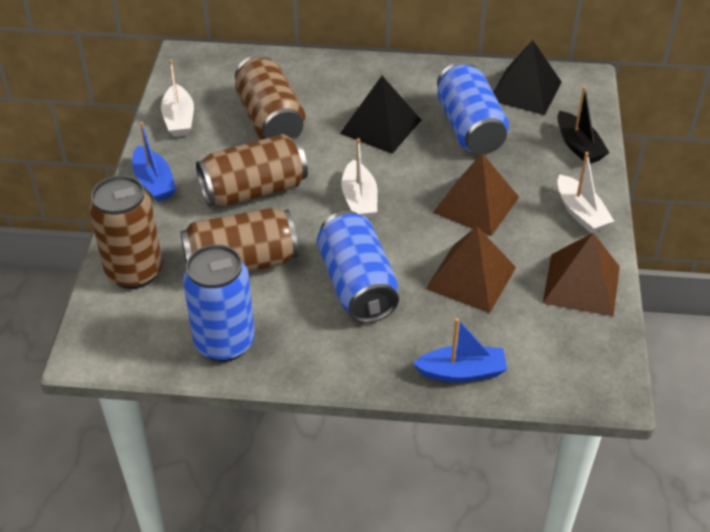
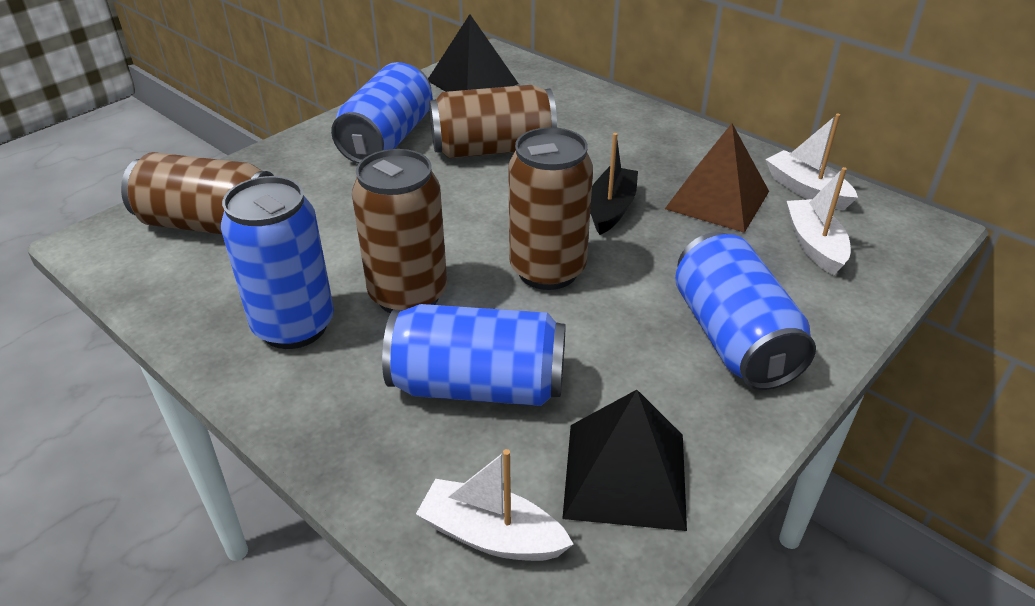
blue boat: 2 -> 0
blue can: 3 -> 4
brown pyramid: 3 -> 1

